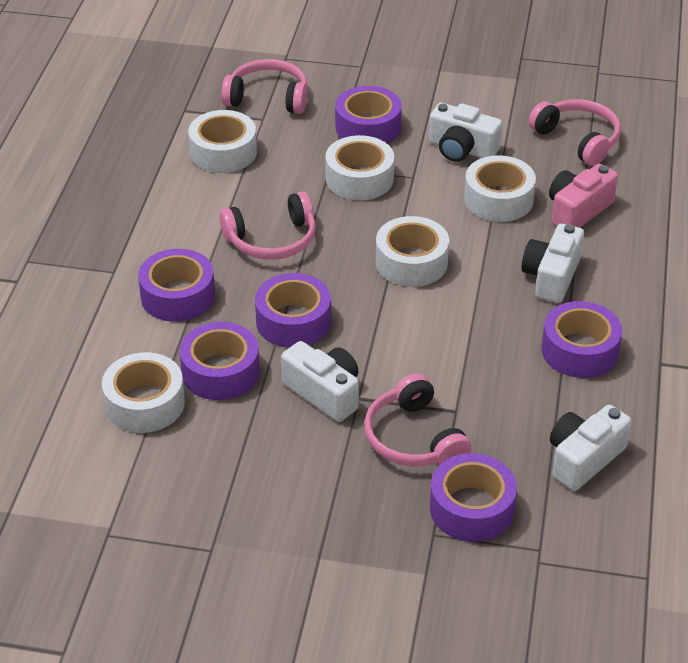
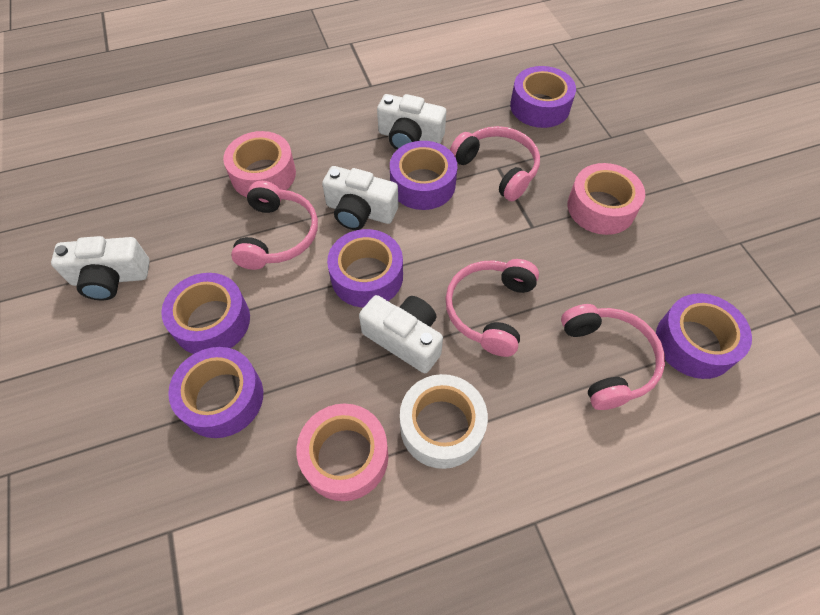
pink camera: 1 -> 0
pink tape: 0 -> 3
white tape: 5 -> 1

